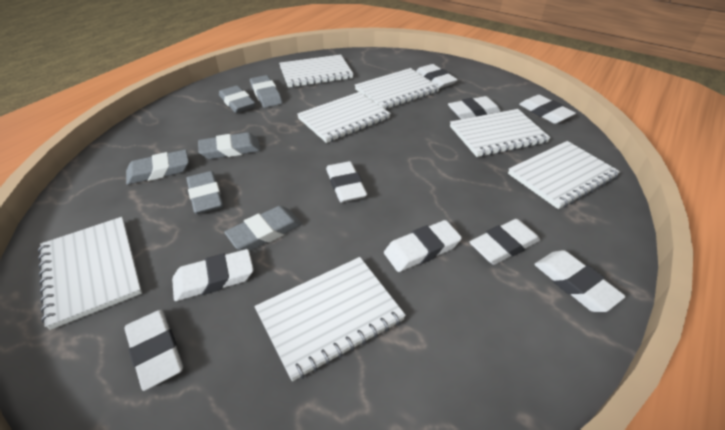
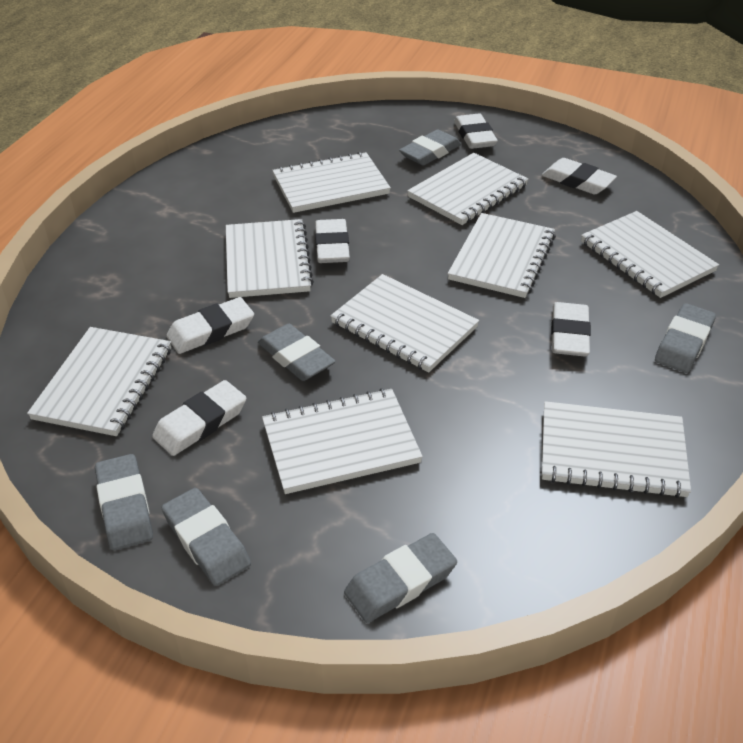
white eraser: 9 -> 6
white notebook: 7 -> 9

